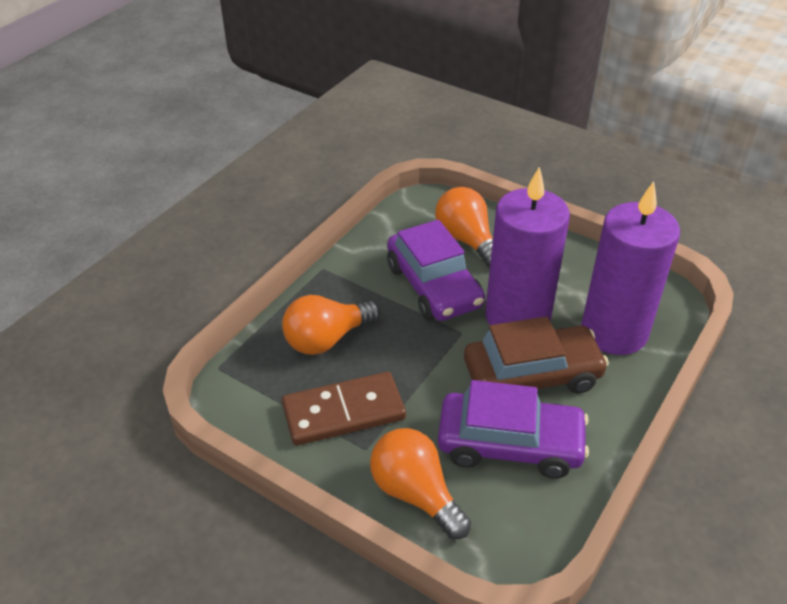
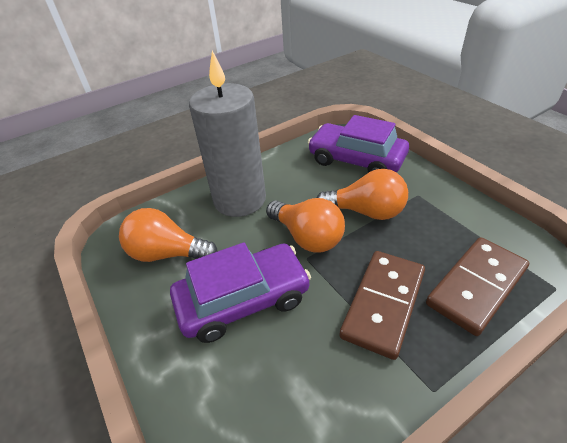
brown car: 1 -> 0
brown domino: 1 -> 2
grey candle: 0 -> 1
purple candle: 2 -> 0

